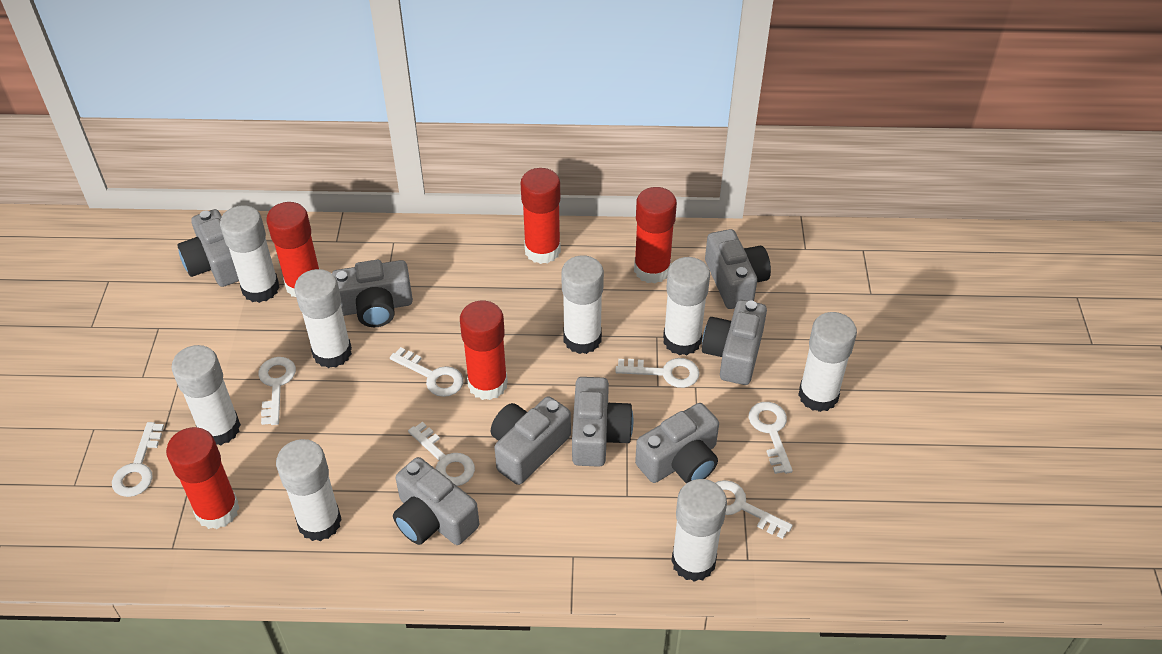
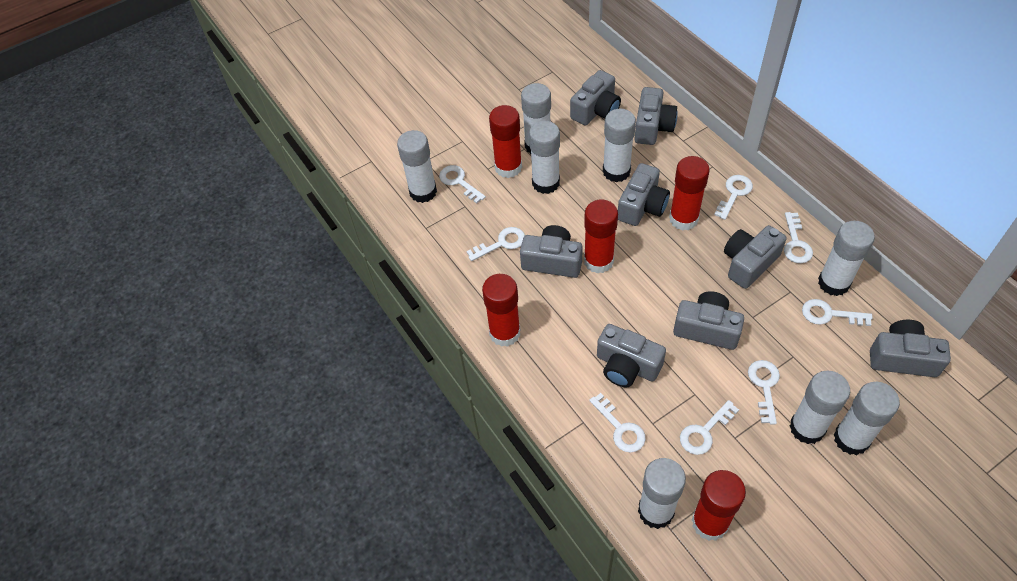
white key: 7 -> 8

